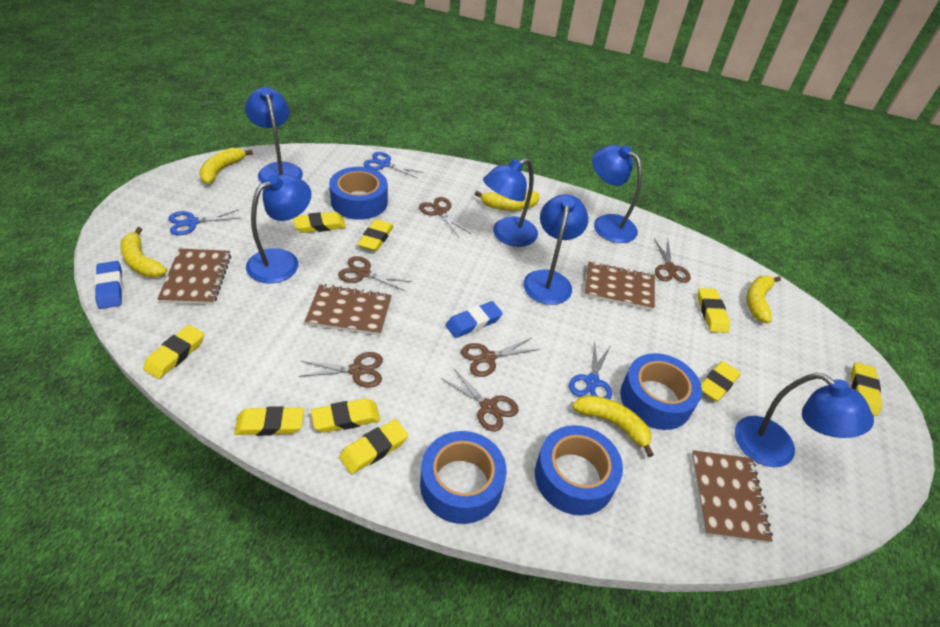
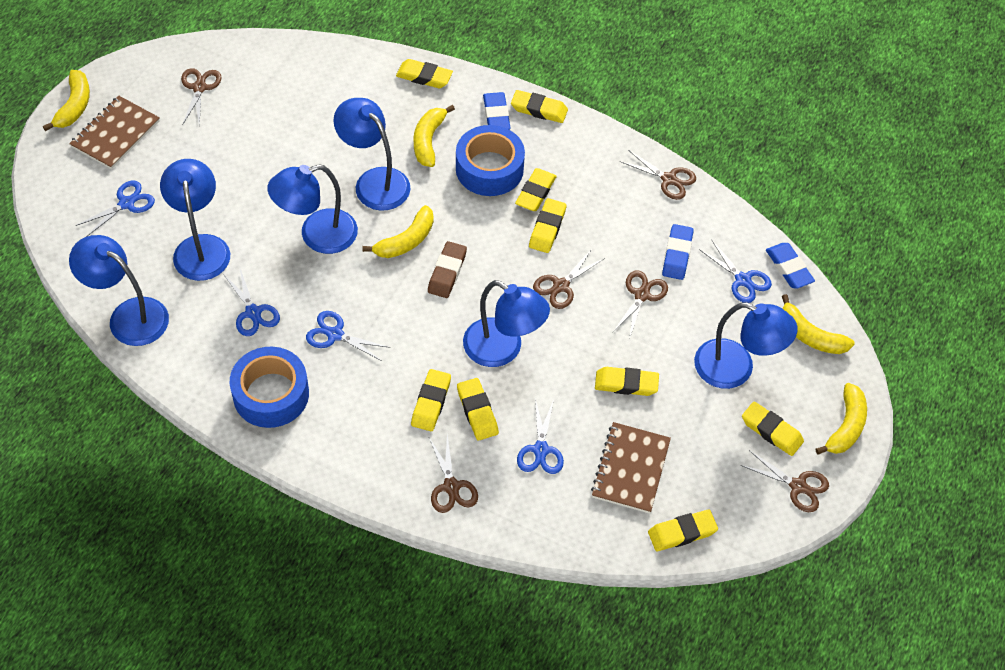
blue eraser: 2 -> 3
blue scissors: 3 -> 5
blue tape: 4 -> 2
brown eraser: 0 -> 1
brown notebook: 4 -> 2

